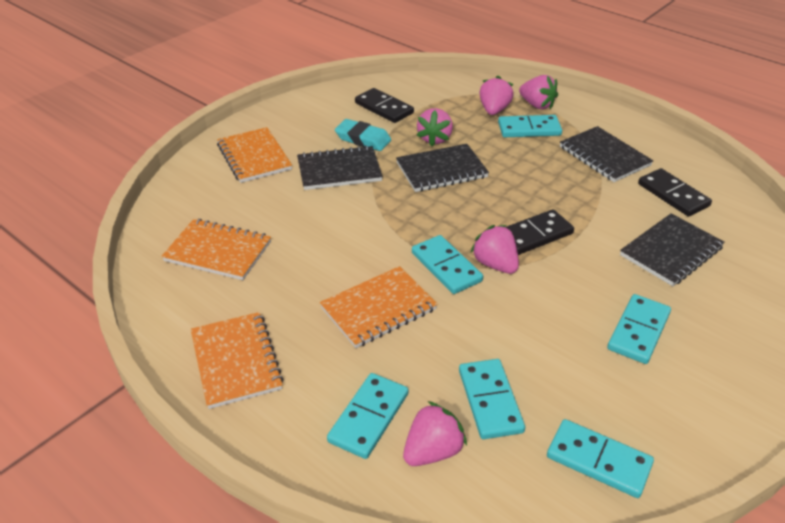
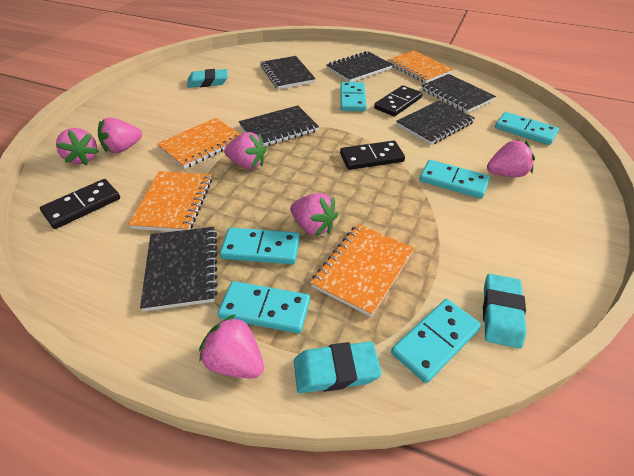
black notebook: 4 -> 6
pink strawberry: 5 -> 6
turquoise eraser: 1 -> 3

